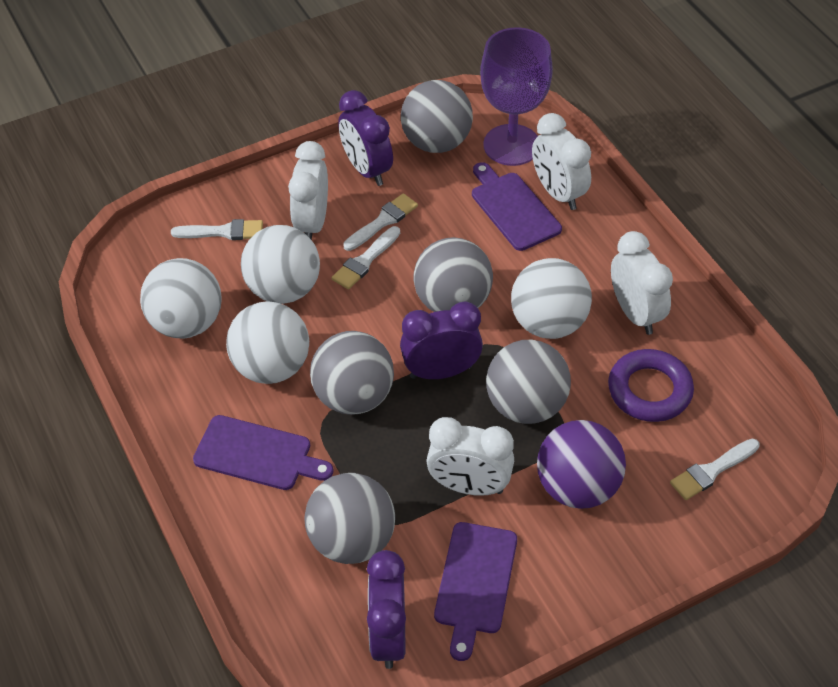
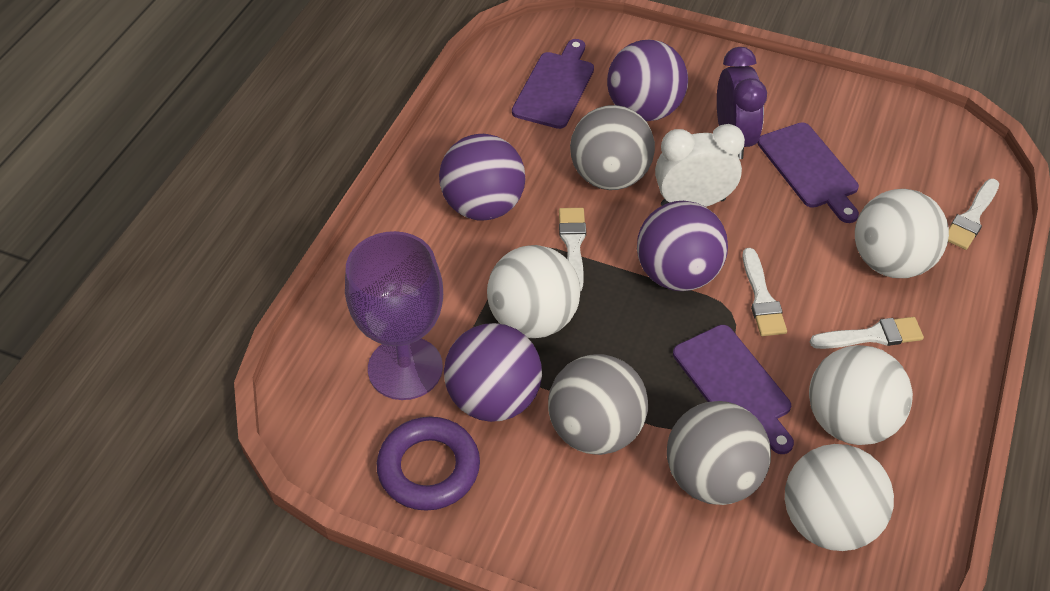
grey ball: 5 -> 3
purple ball: 1 -> 4
purple clock: 3 -> 1
white clock: 4 -> 1

